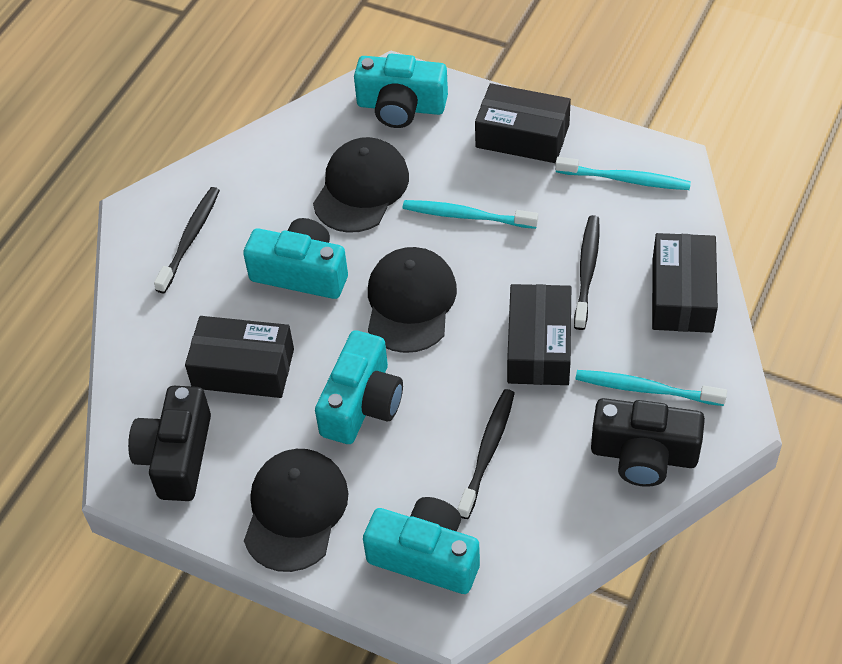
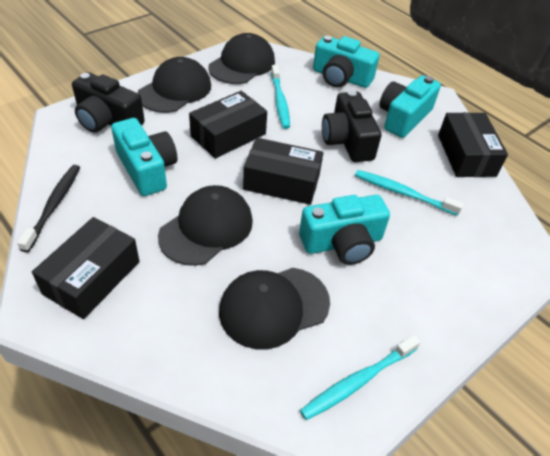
black cap: 3 -> 4
black toothbrush: 3 -> 1

